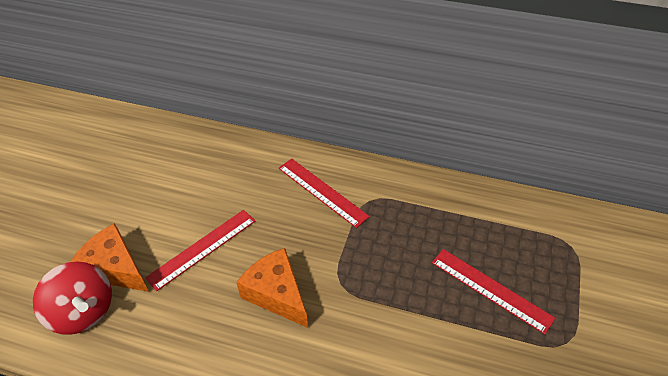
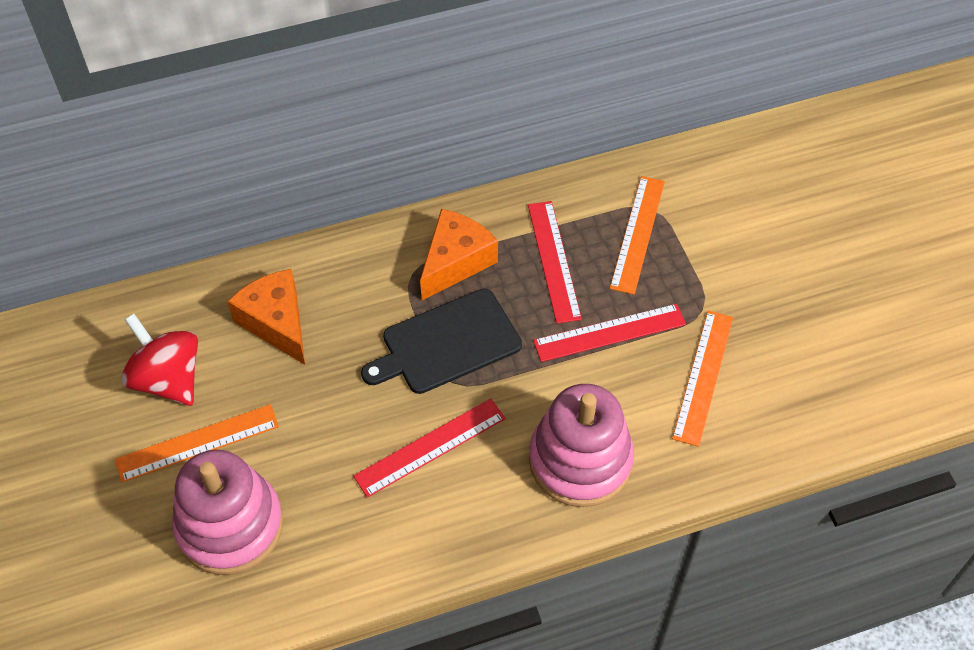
black cutting board: 0 -> 1
orange ruler: 0 -> 3
pink stacking toy: 0 -> 2

